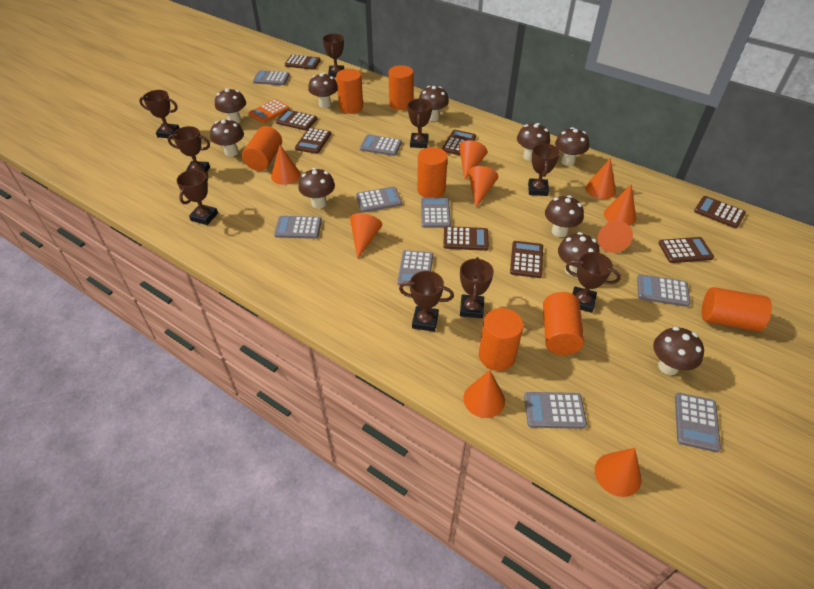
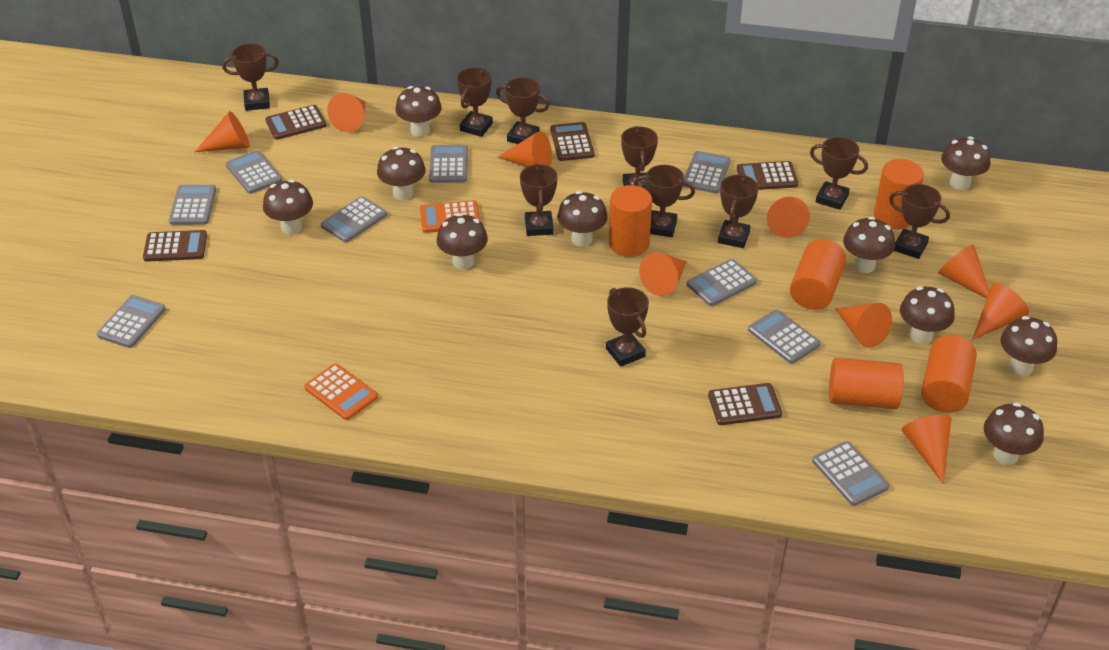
brown calculator: 8 -> 5
brown trophy: 9 -> 10
orange calculator: 1 -> 2
orange cylinder: 7 -> 5

